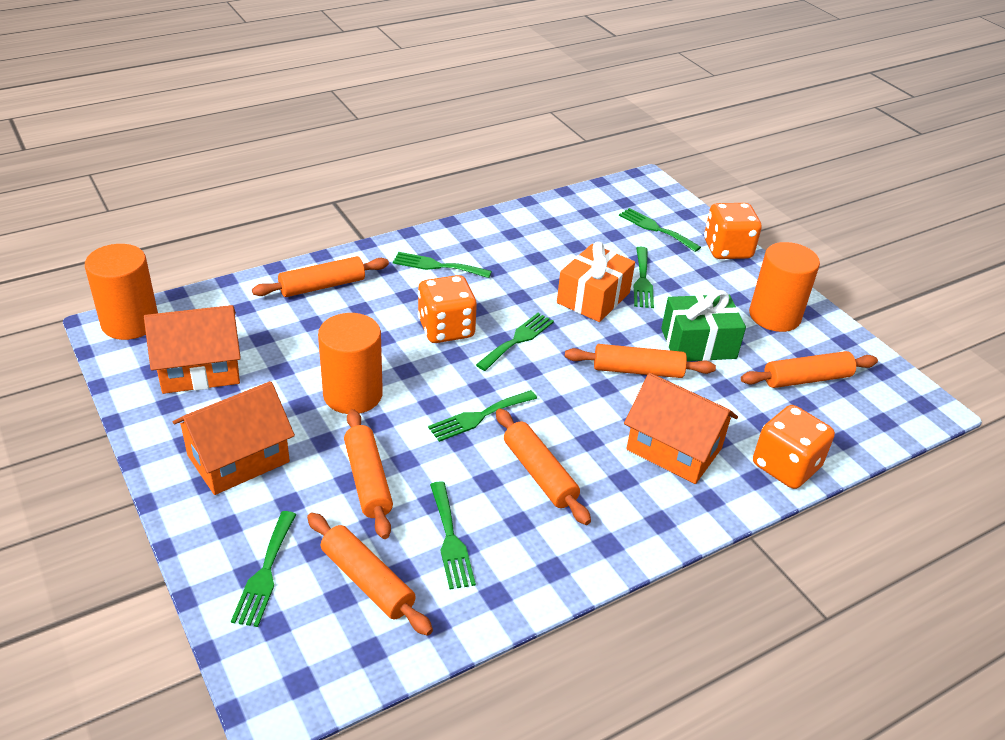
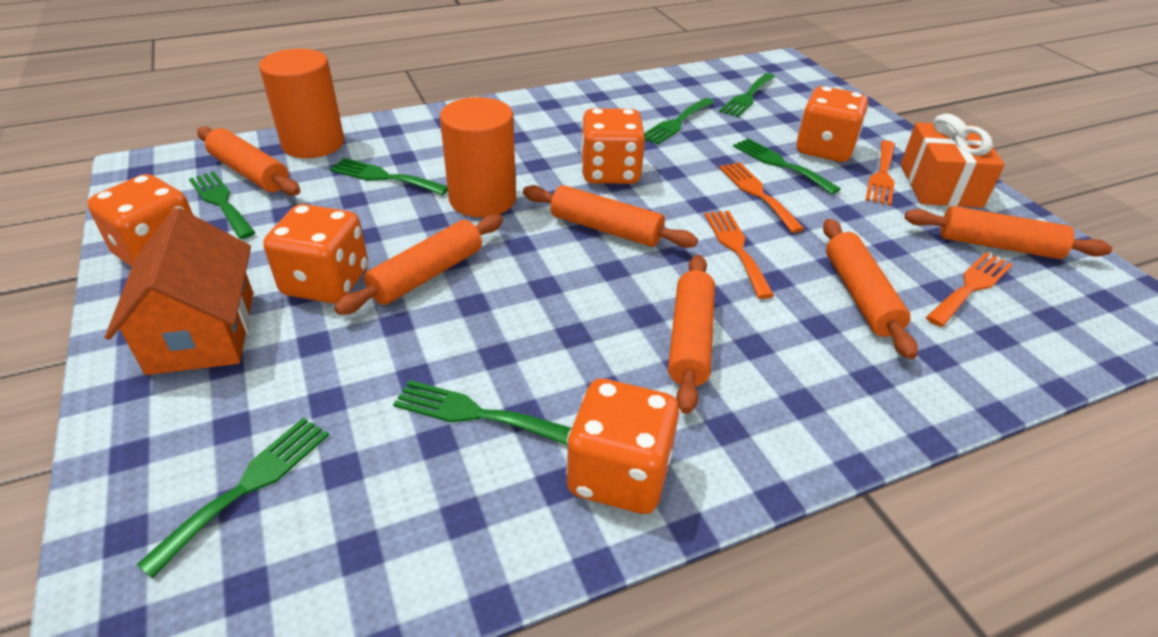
green gift: 1 -> 0
orange cylinder: 3 -> 2
orange dice: 3 -> 5
orange fork: 0 -> 4
orange house: 3 -> 1

